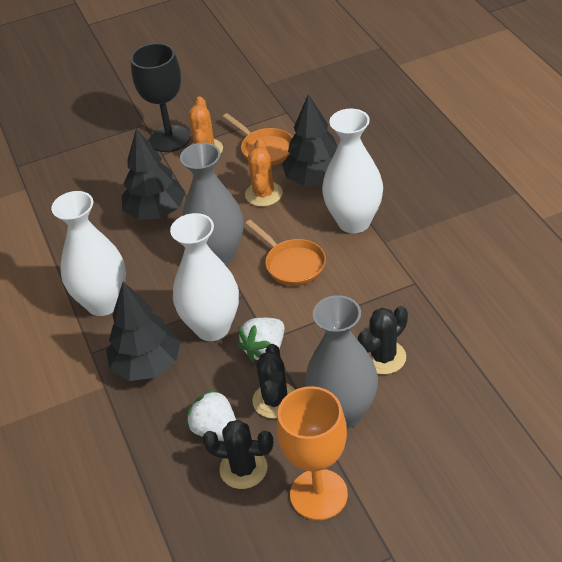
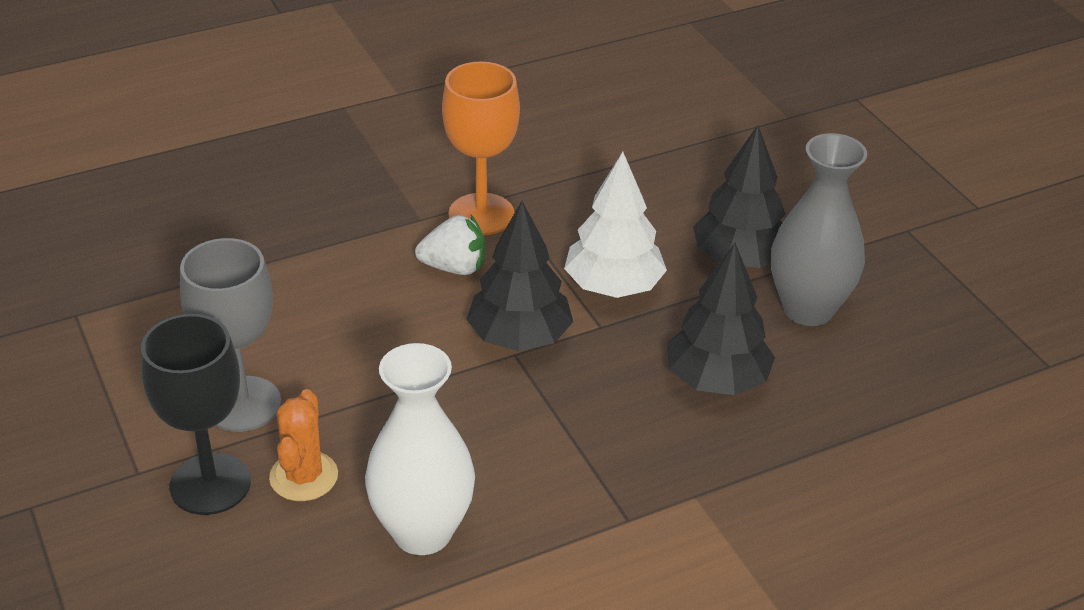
black cactus: 3 -> 0
grey goblet: 0 -> 1
grey vase: 2 -> 1
orange cactus: 2 -> 1
orange pan: 2 -> 0
white strawberry: 2 -> 1
white tree: 0 -> 1
white vase: 3 -> 1

